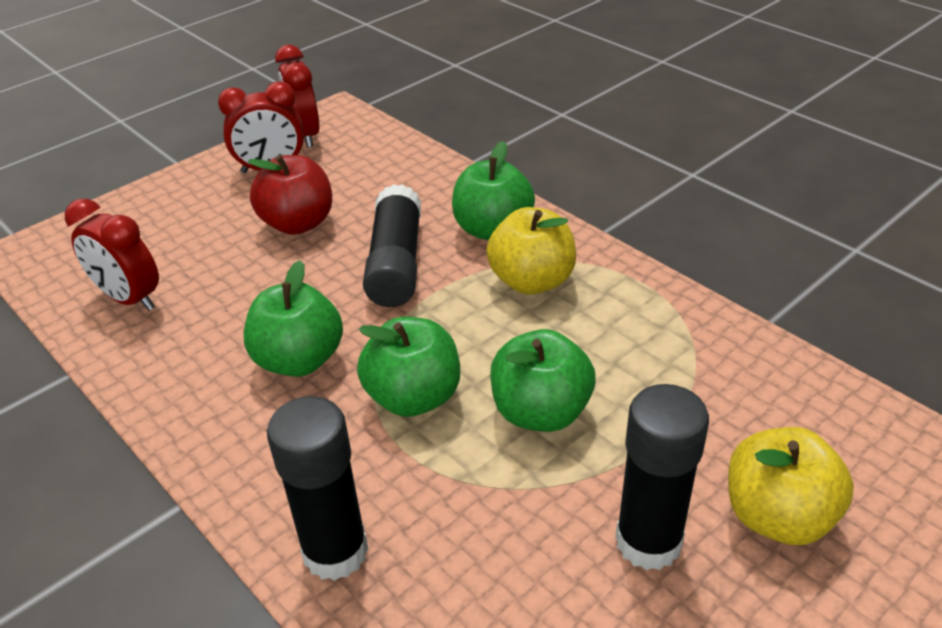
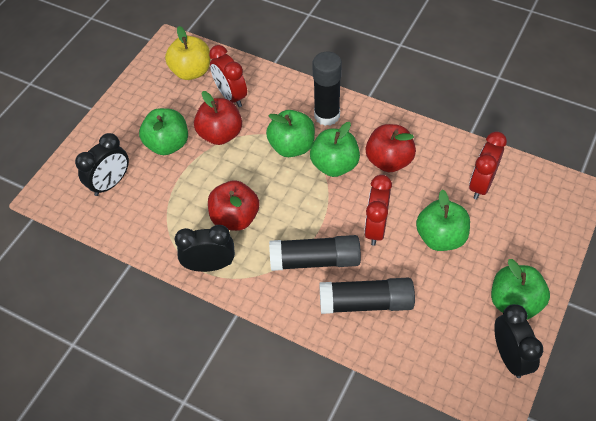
black clock: 0 -> 3
green apple: 4 -> 5
red apple: 1 -> 3
yellow apple: 2 -> 1

